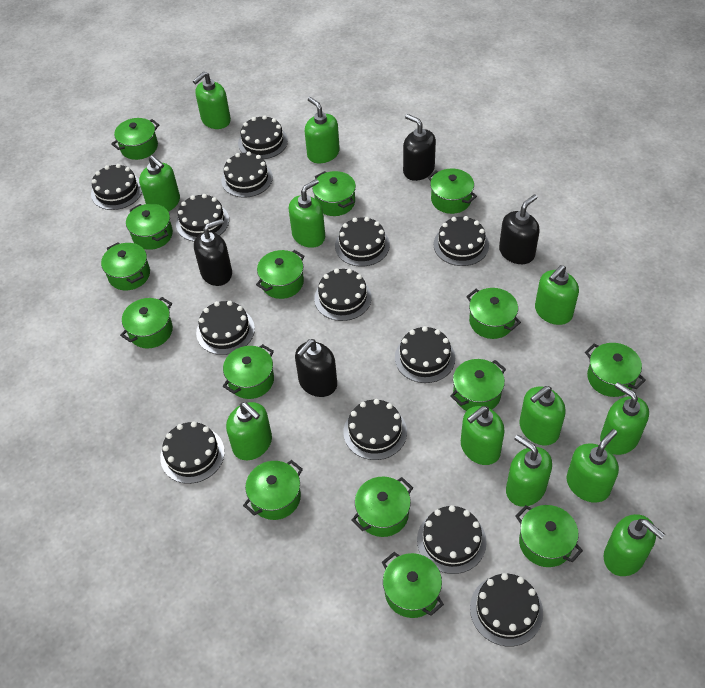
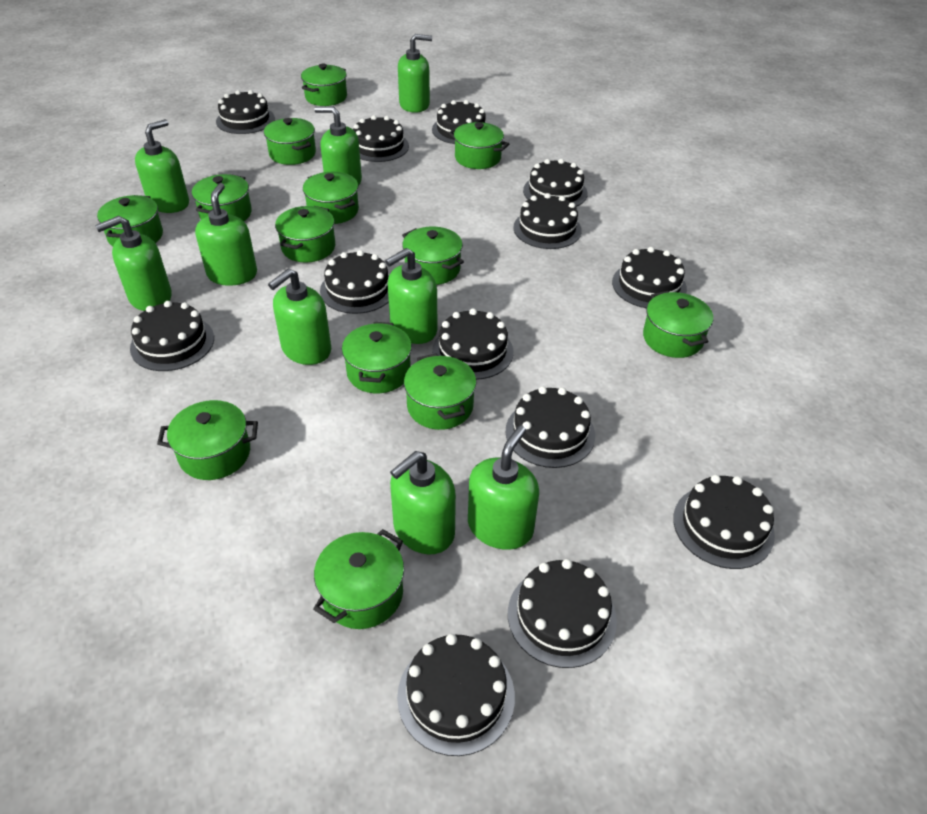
black soap dispenser: 4 -> 0
green pot: 15 -> 13
green soap dispenser: 12 -> 9

